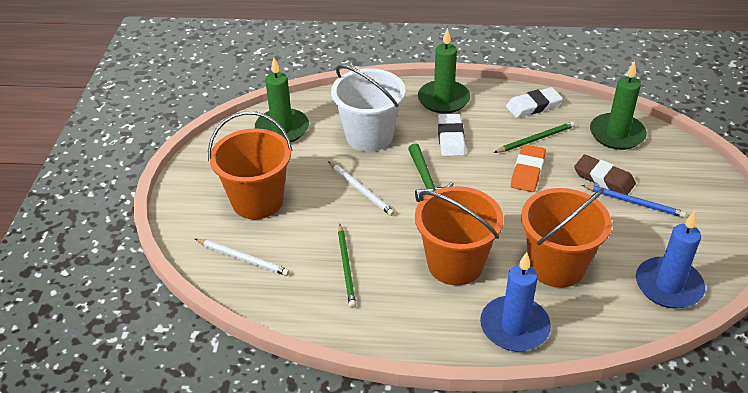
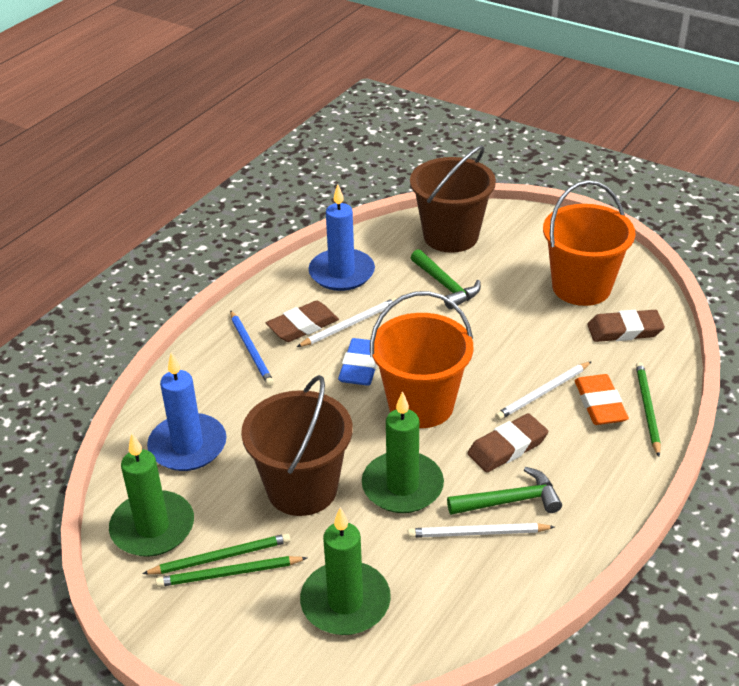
blue eraser: 0 -> 1
brown bucket: 0 -> 2
brown eraser: 1 -> 3
green hammer: 1 -> 2
green pencil: 2 -> 3
orange bucket: 3 -> 2
white bucket: 1 -> 0
white eraser: 2 -> 0
white pencil: 2 -> 3

